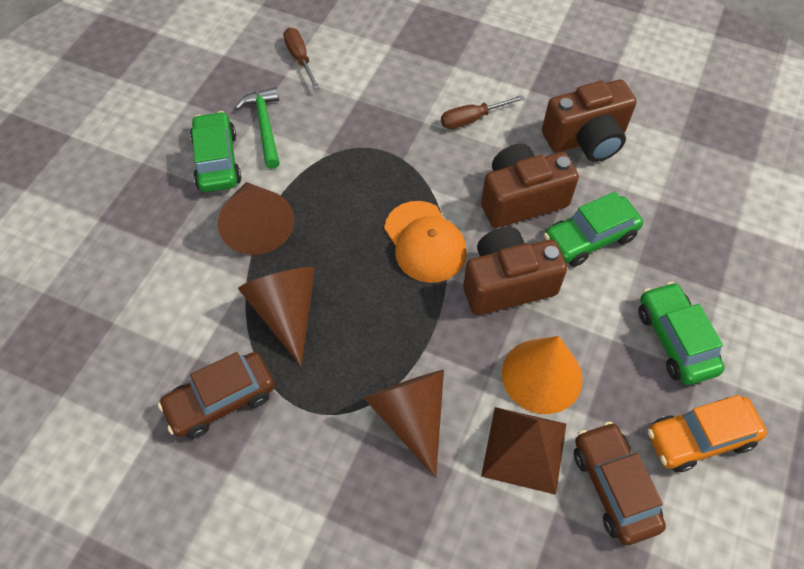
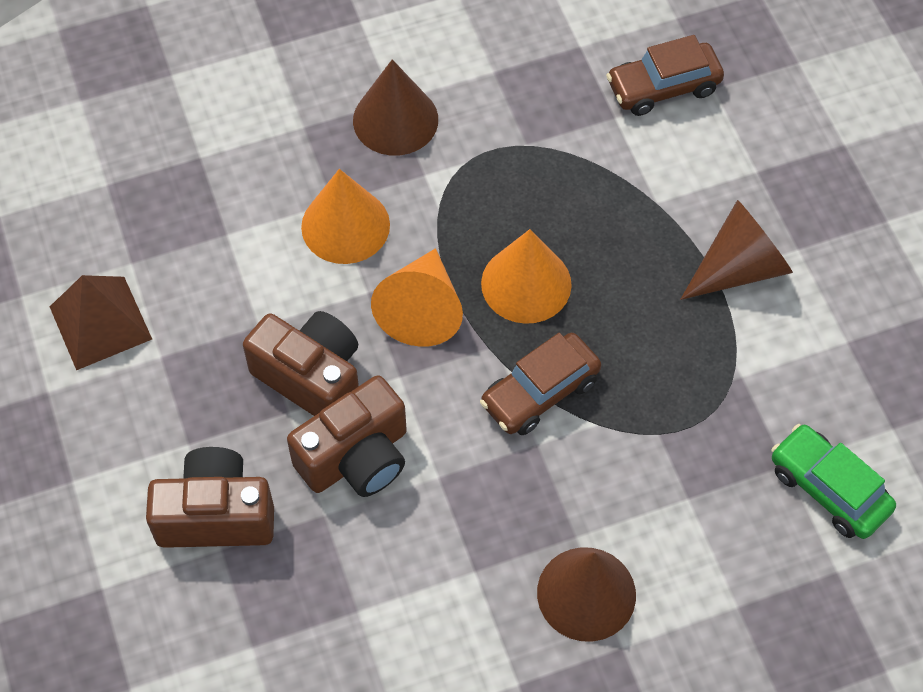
brown screwdriver: 2 -> 0
green car: 3 -> 1
green hammer: 1 -> 0
orange cap: 1 -> 0
orange car: 1 -> 0
orange cone: 1 -> 3

